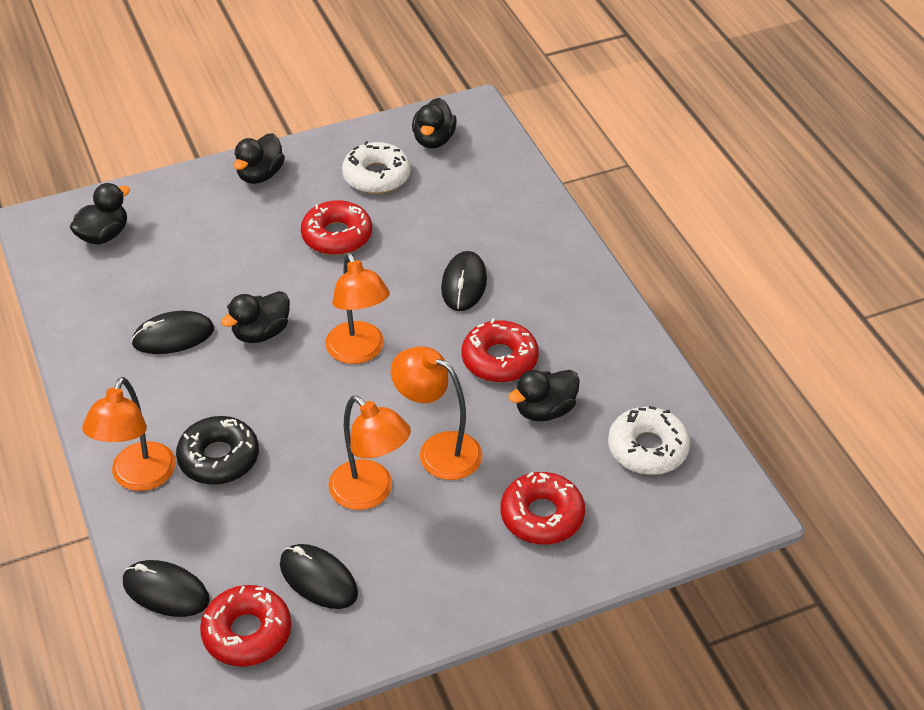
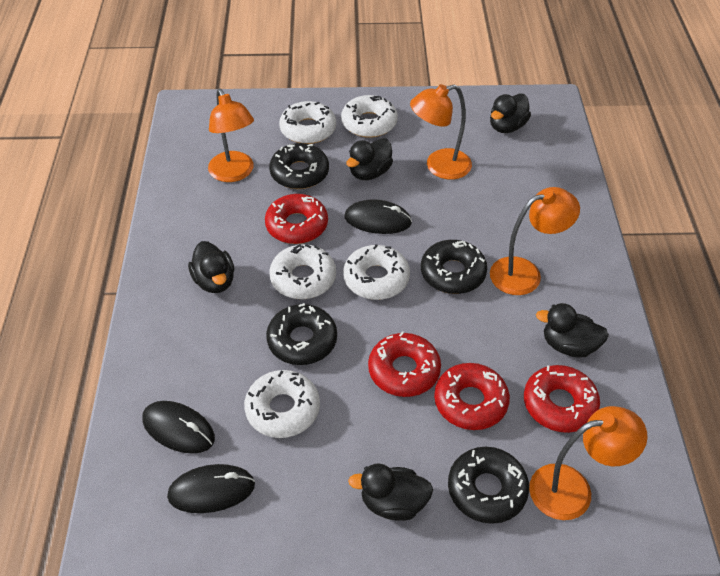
black donut: 1 -> 4
black mouse: 4 -> 3
white donut: 2 -> 5

